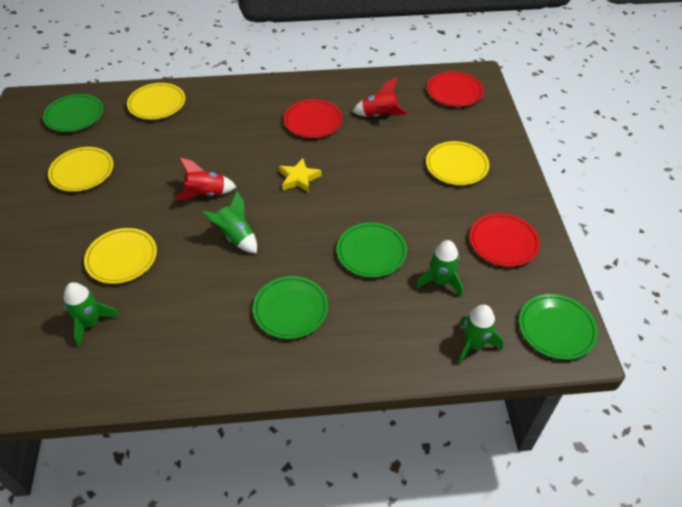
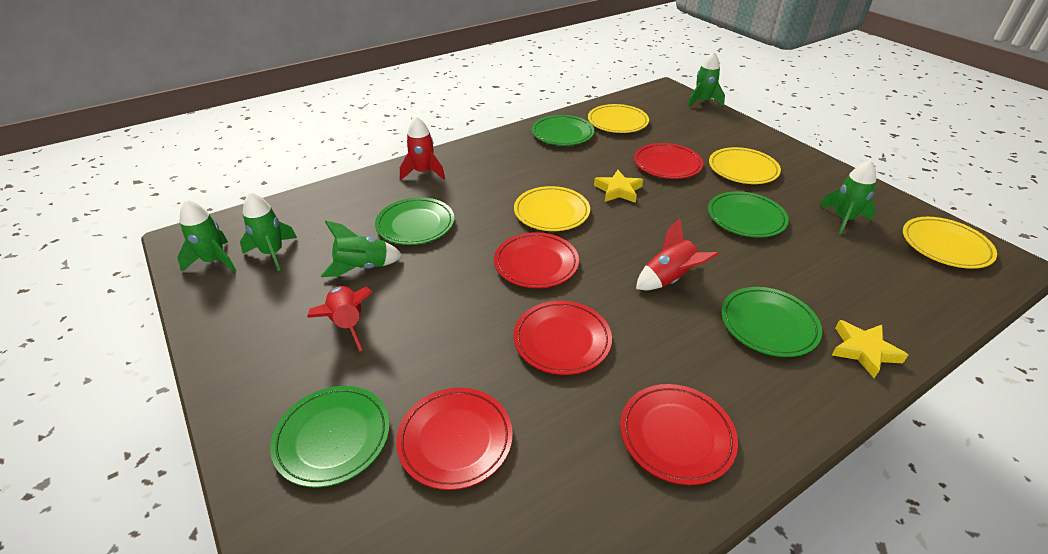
green plate: 4 -> 5
green rocket: 4 -> 5
red plate: 3 -> 5
red rocket: 2 -> 3
yellow star: 1 -> 2

